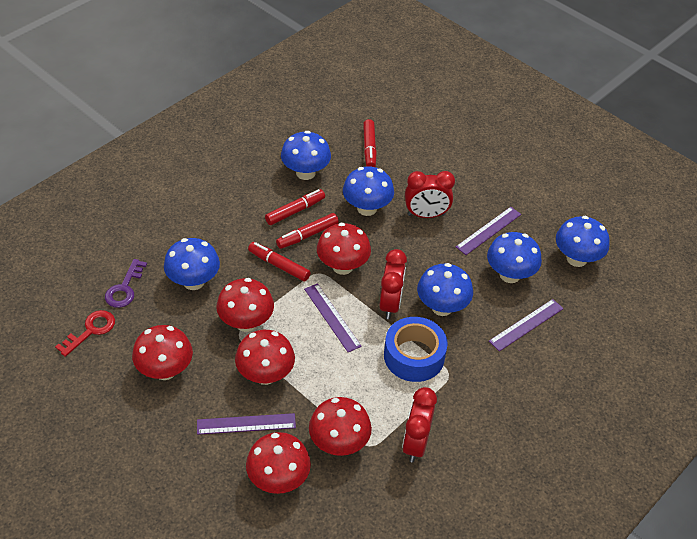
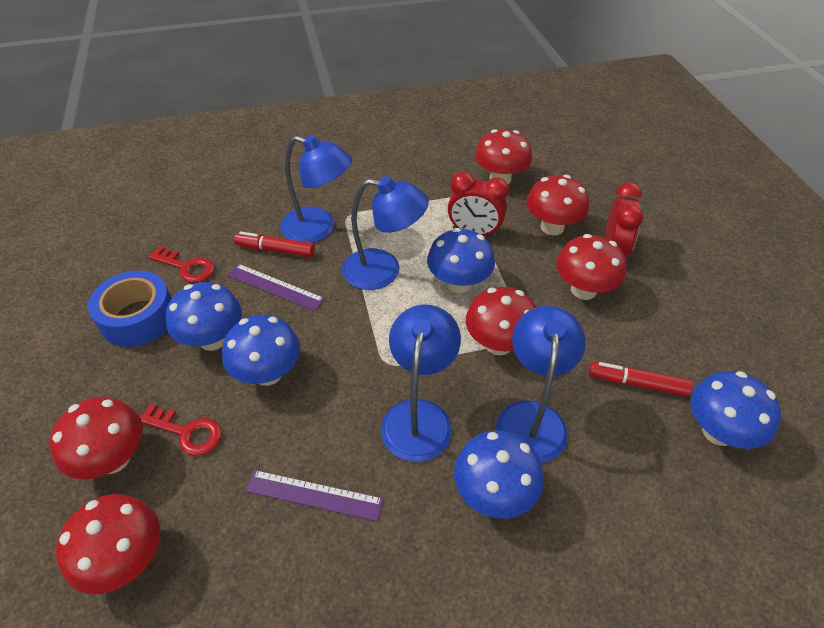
blue lamp: 0 -> 4
blue mushroom: 6 -> 5
purple key: 1 -> 0
purple ruler: 4 -> 2
red clock: 3 -> 2
red key: 1 -> 2
red marker: 4 -> 2

